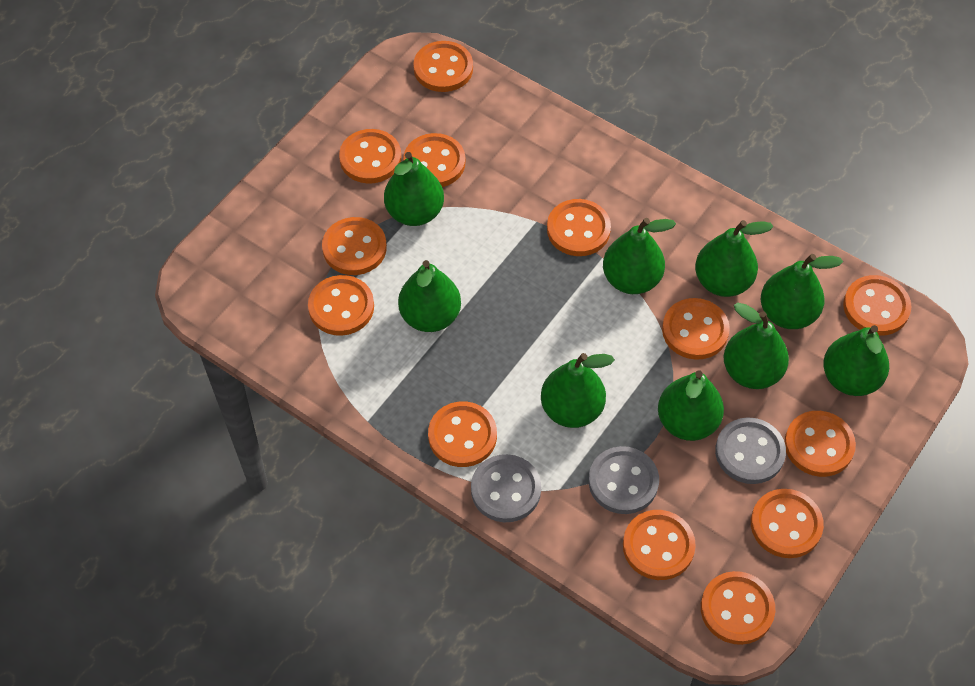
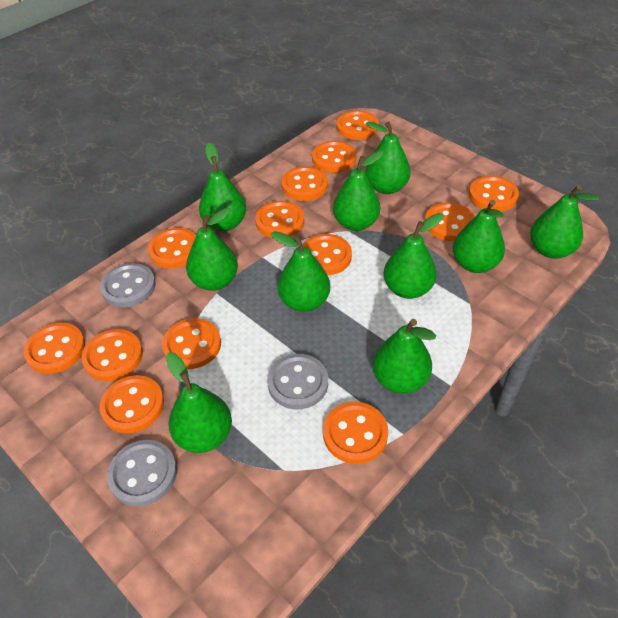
green pear: 9 -> 10

